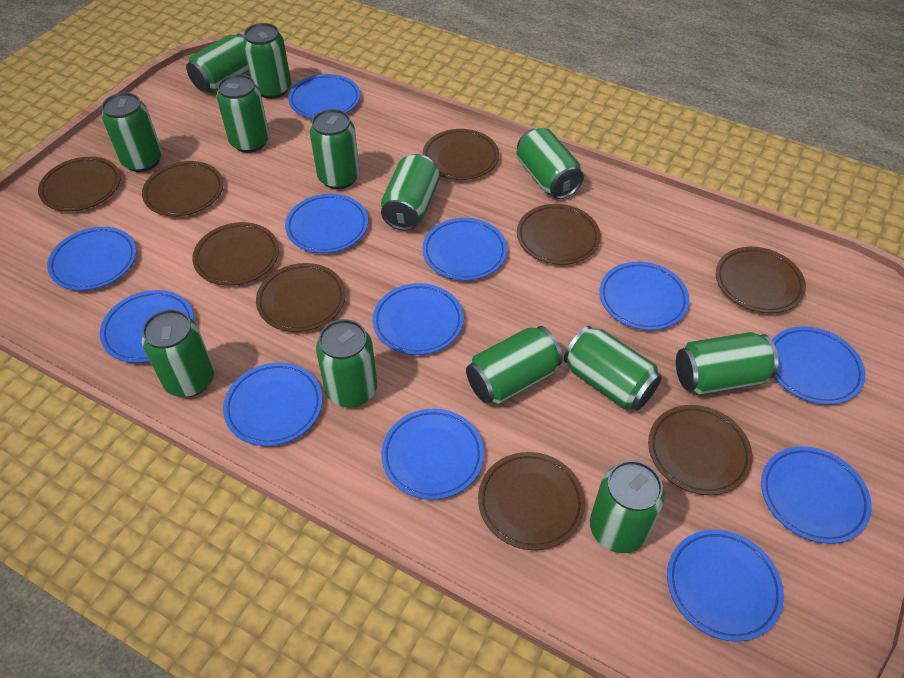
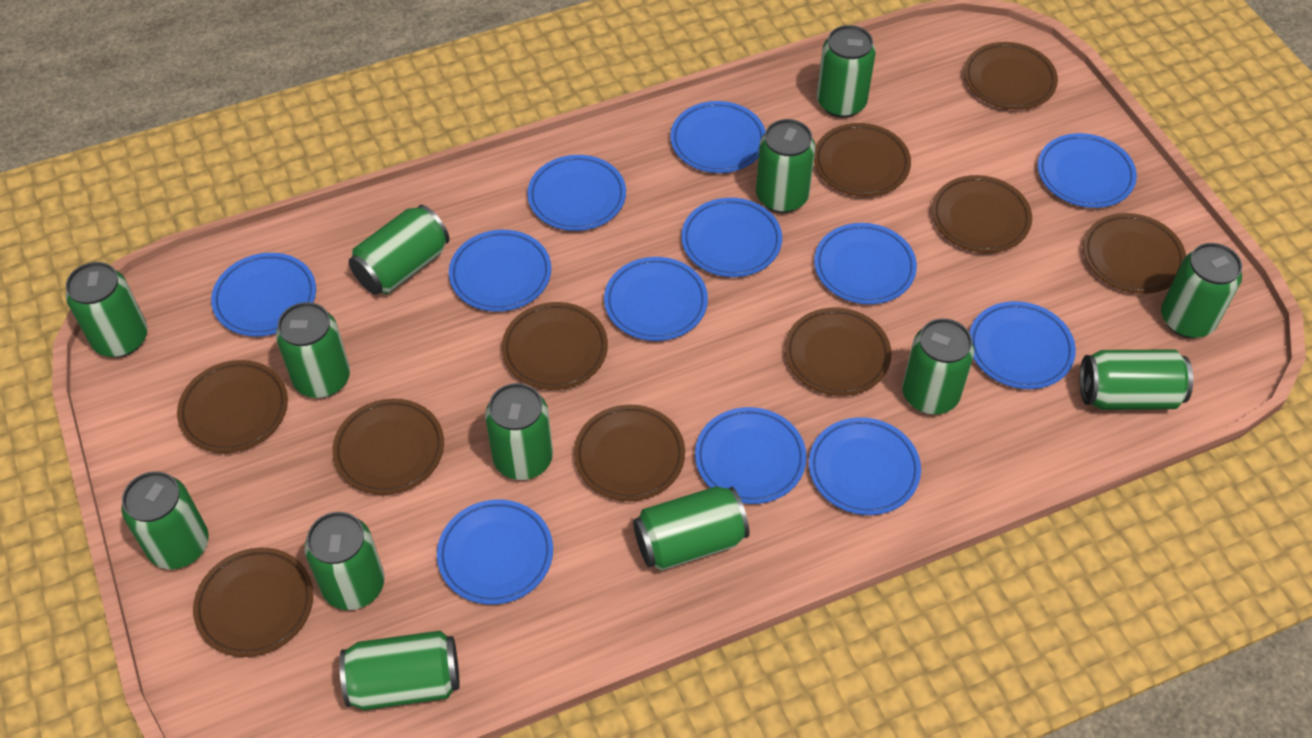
brown plate: 9 -> 10

